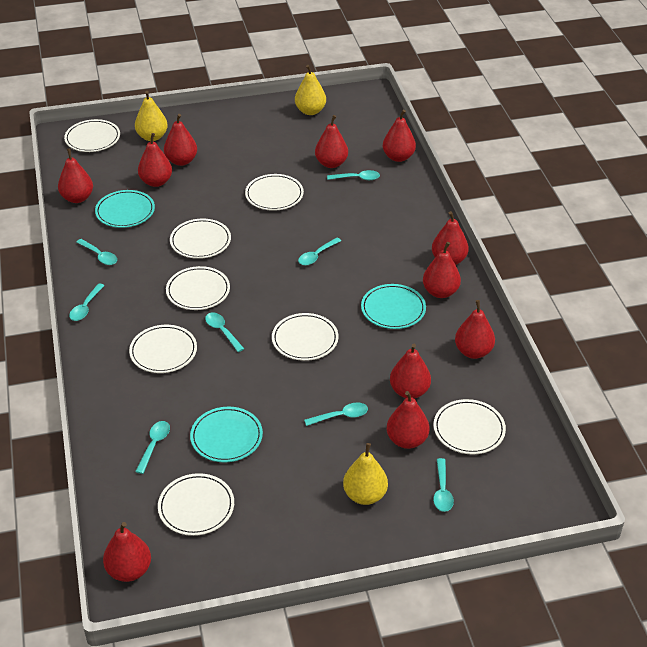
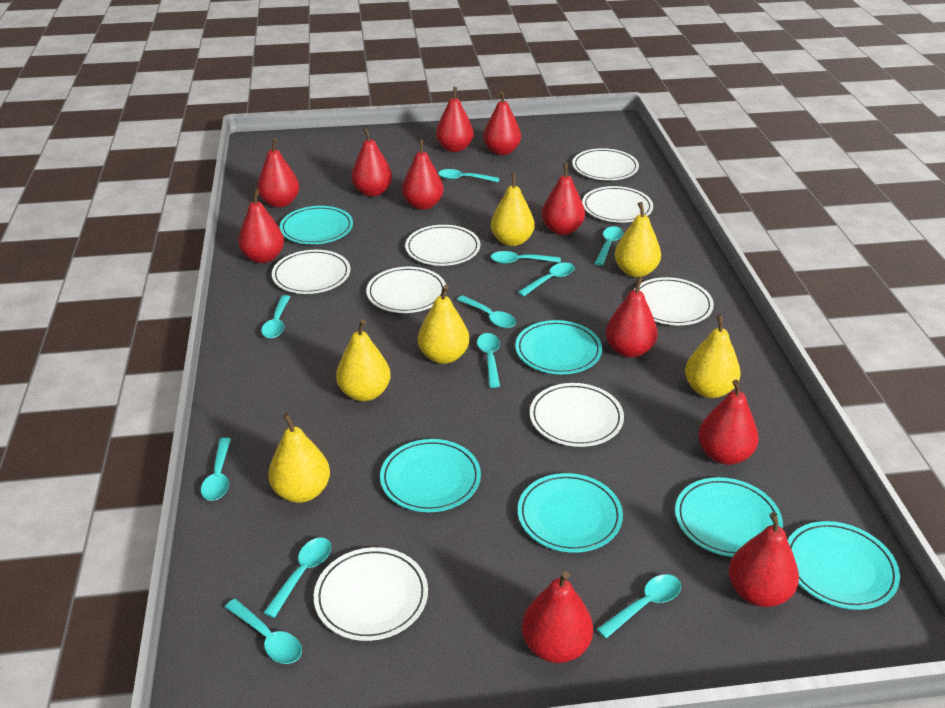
turquoise plate: 3 -> 6
turquoise spoon: 8 -> 11
yellow pear: 3 -> 6

